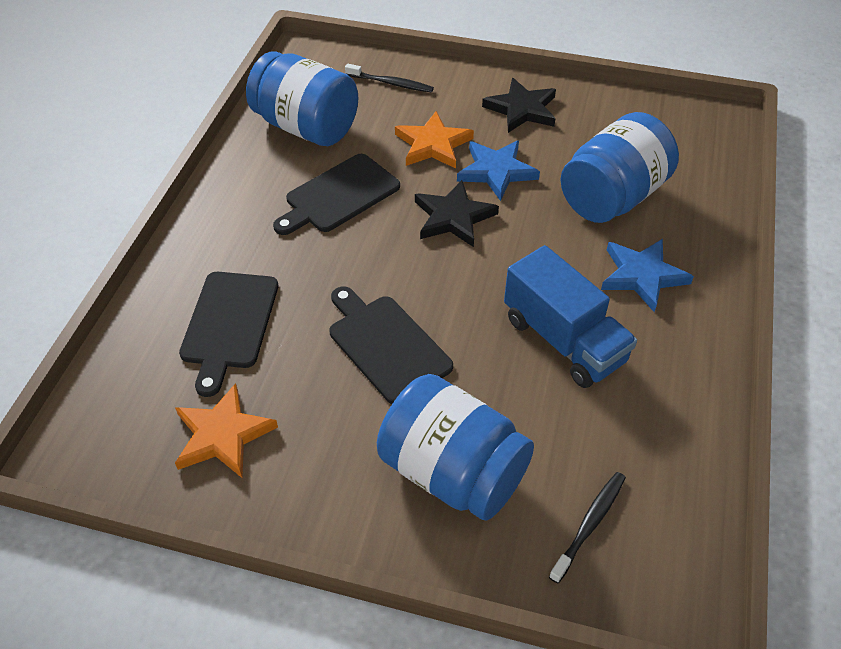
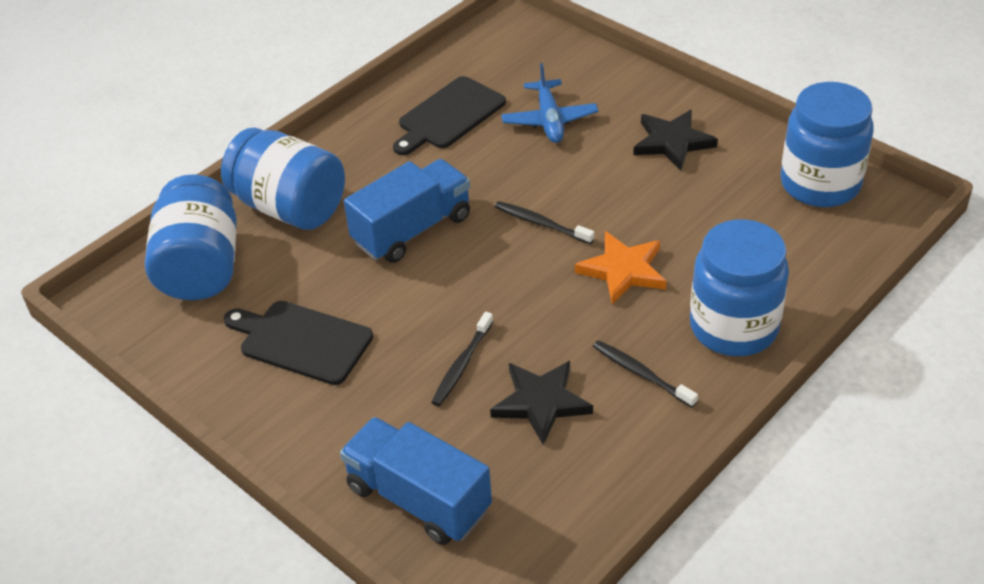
black cutting board: 3 -> 2
black toothbrush: 2 -> 3
blue jar: 3 -> 4
blue plane: 0 -> 1
blue star: 2 -> 0
blue truck: 1 -> 2
orange star: 2 -> 1

